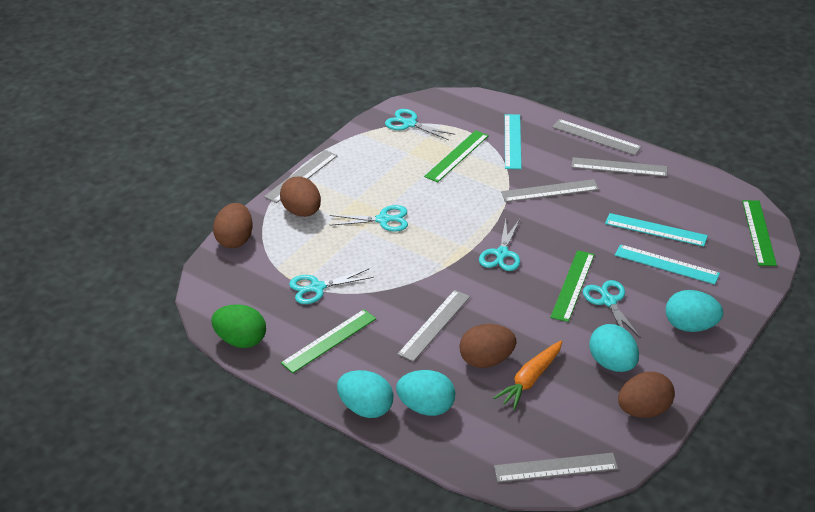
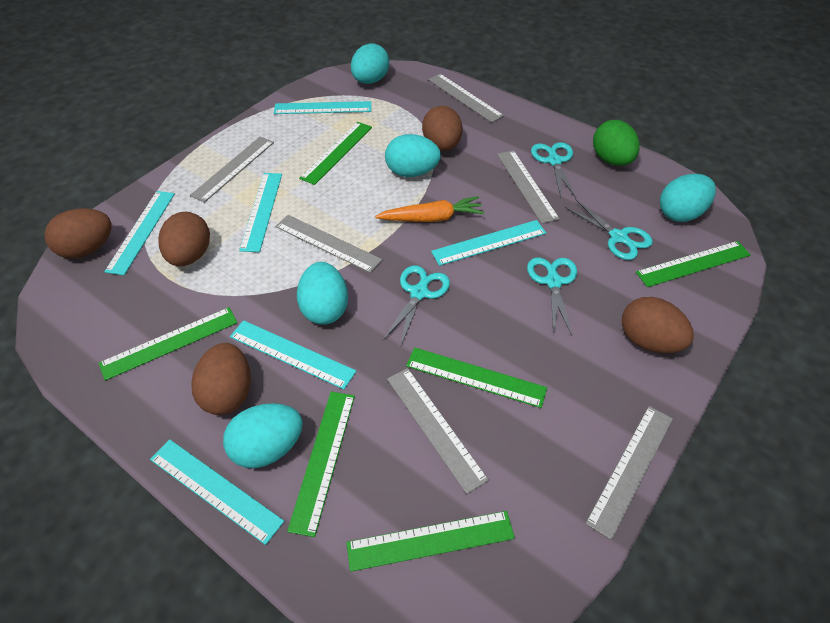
brown egg: 4 -> 5
green ruler: 4 -> 6
turquoise egg: 4 -> 5
turquoise ruler: 3 -> 6
turquoise scissors: 5 -> 4

